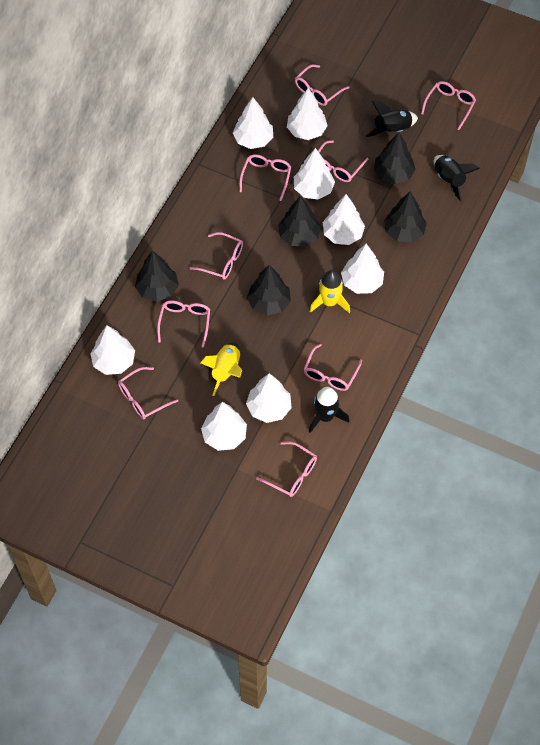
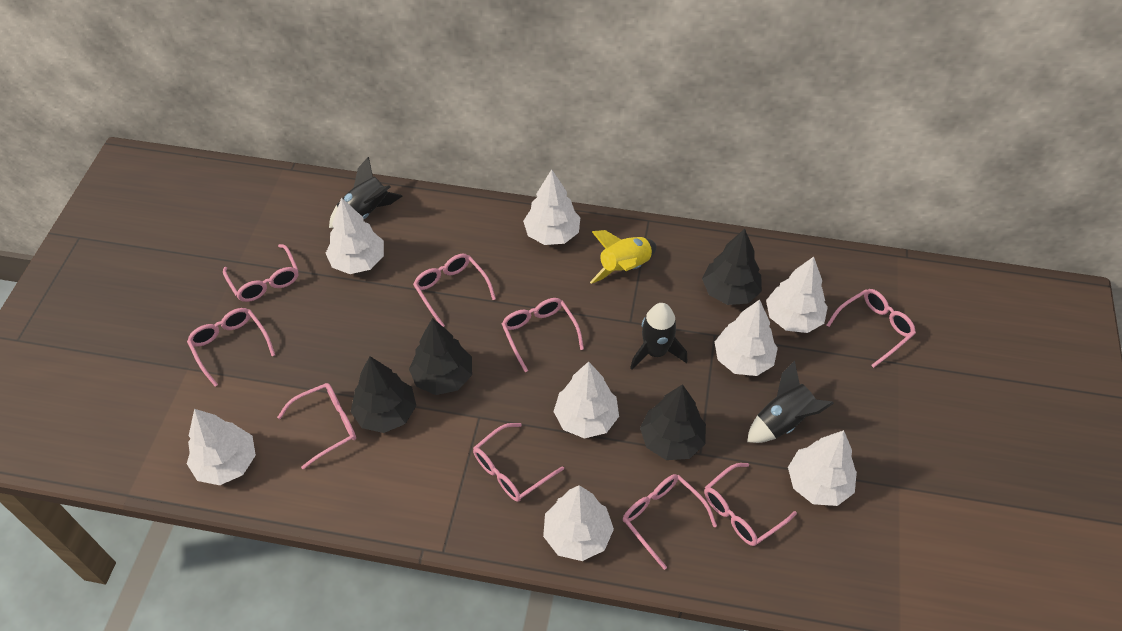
black tree: 5 -> 4
yellow rocket: 2 -> 1

